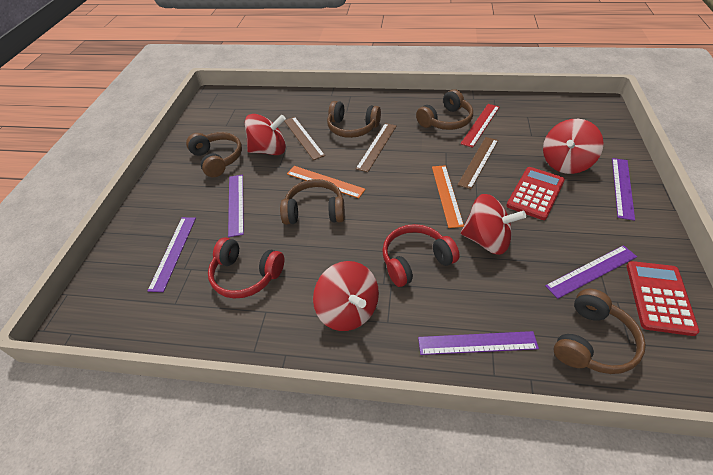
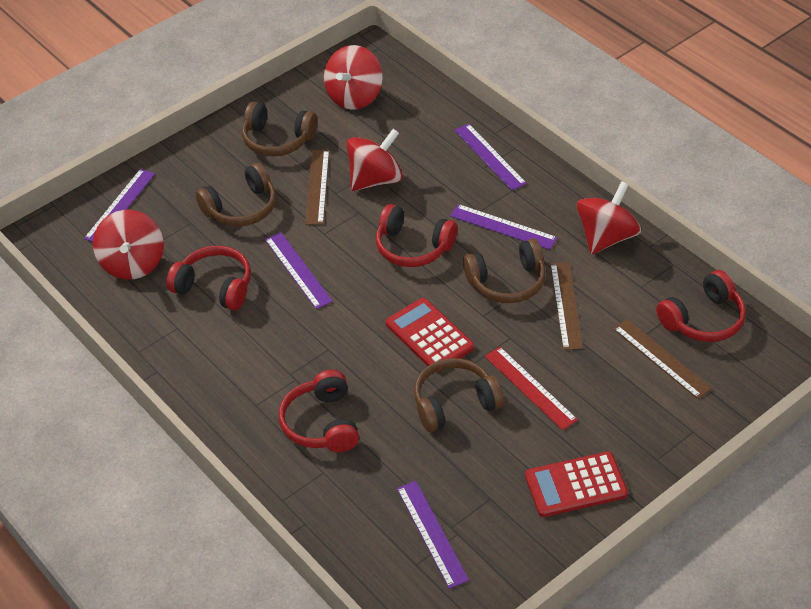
brown headphones: 5 -> 4
orange ruler: 2 -> 0
red headphones: 2 -> 4

